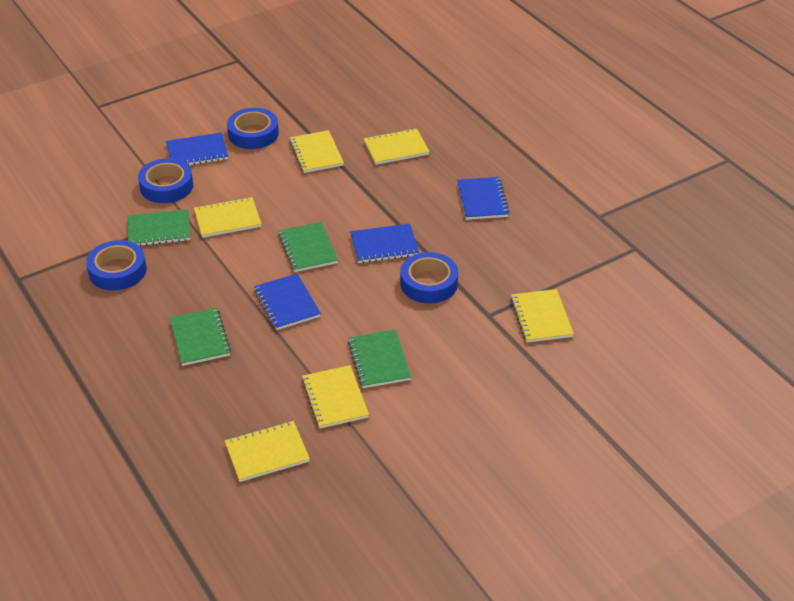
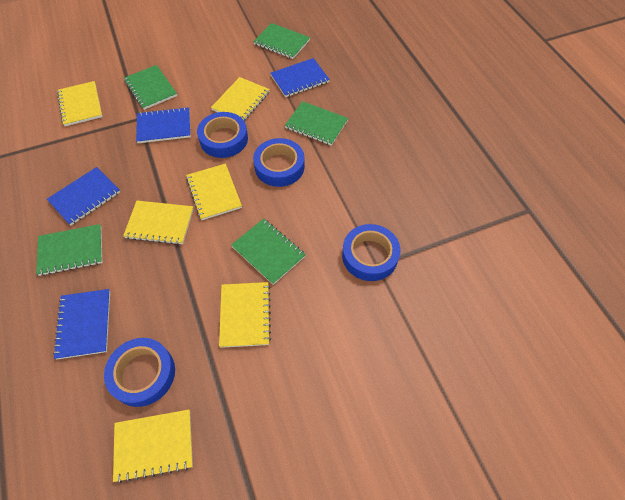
green notebook: 4 -> 5

